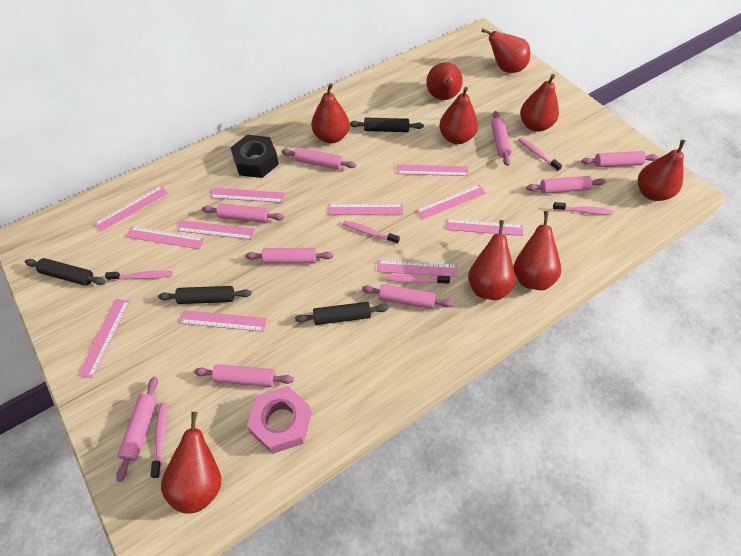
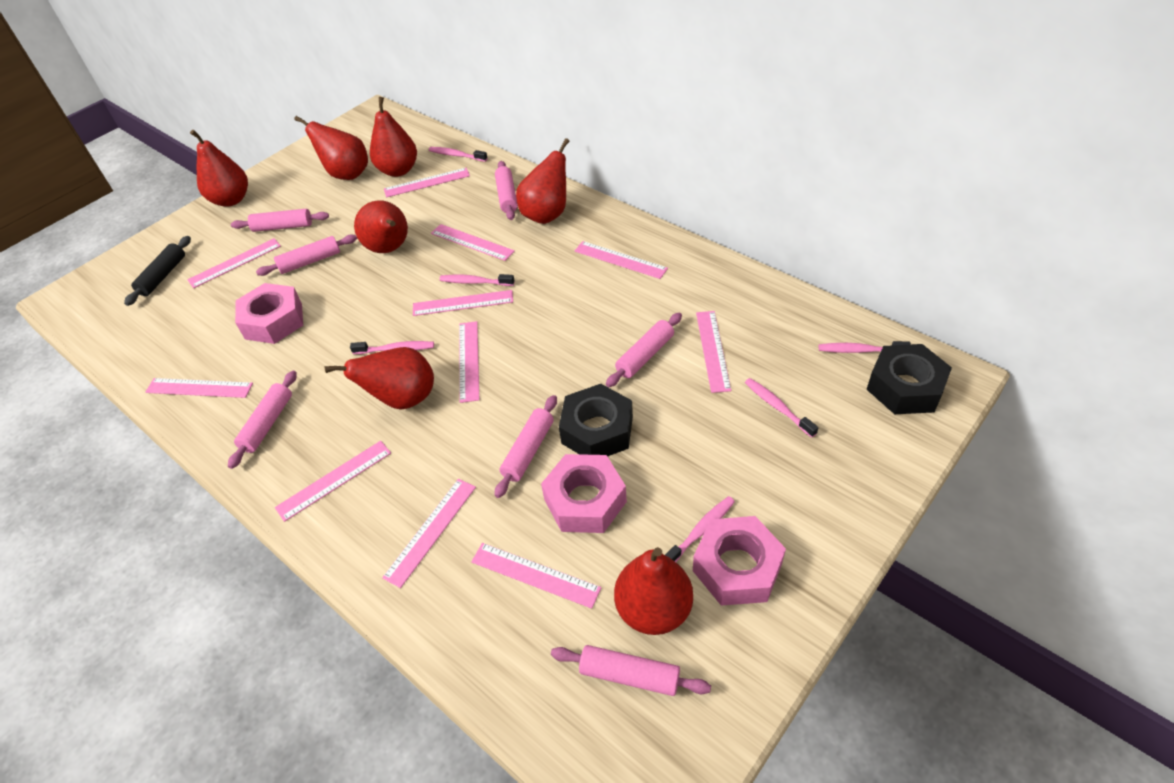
black nut: 1 -> 2
black rolling pin: 4 -> 1
pink nut: 1 -> 3
pink rolling pin: 9 -> 7
red pear: 9 -> 7

